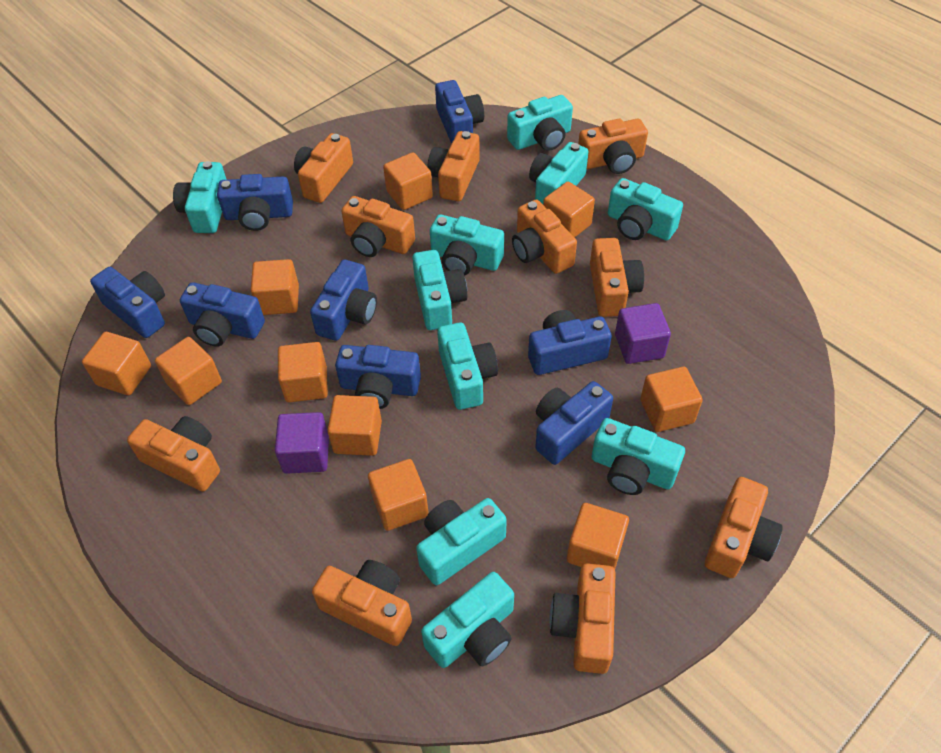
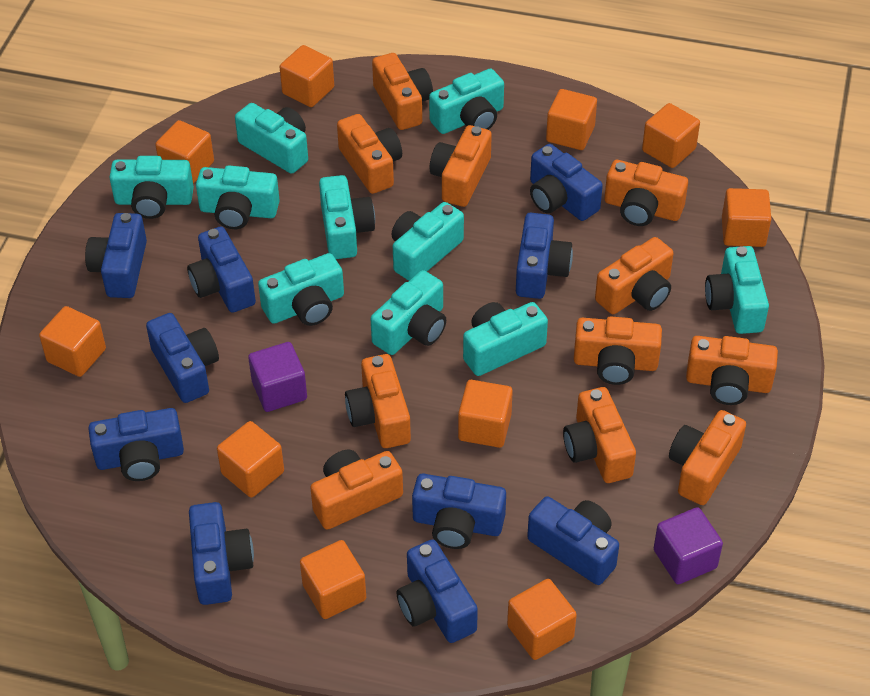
blue camera: 8 -> 10
orange camera: 10 -> 11

